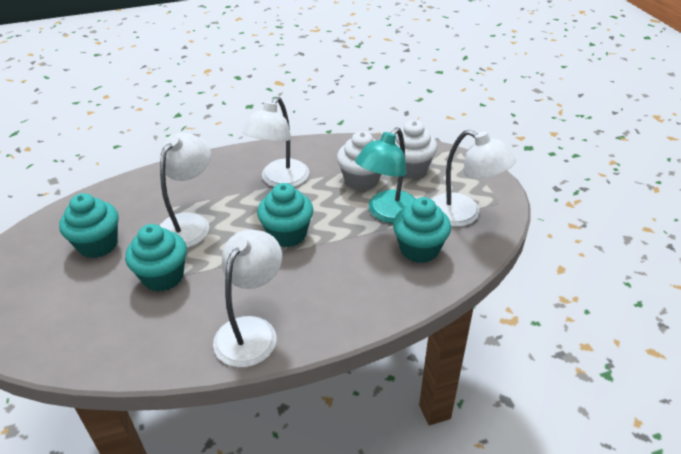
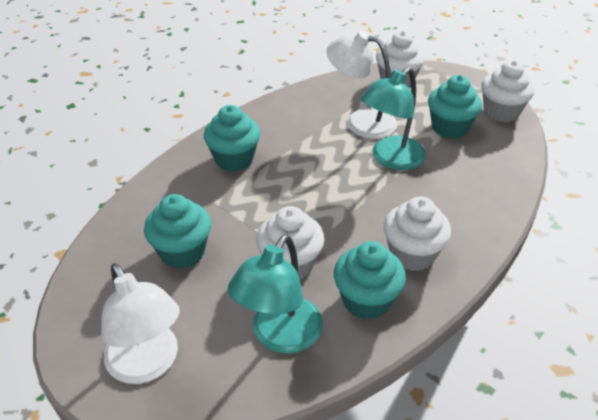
turquoise lamp: 1 -> 2
white cupcake: 2 -> 4
white lamp: 4 -> 2

